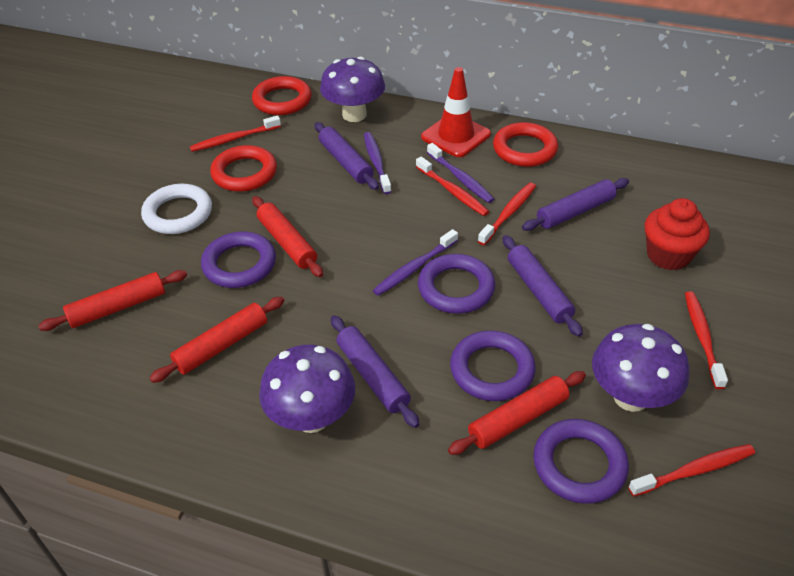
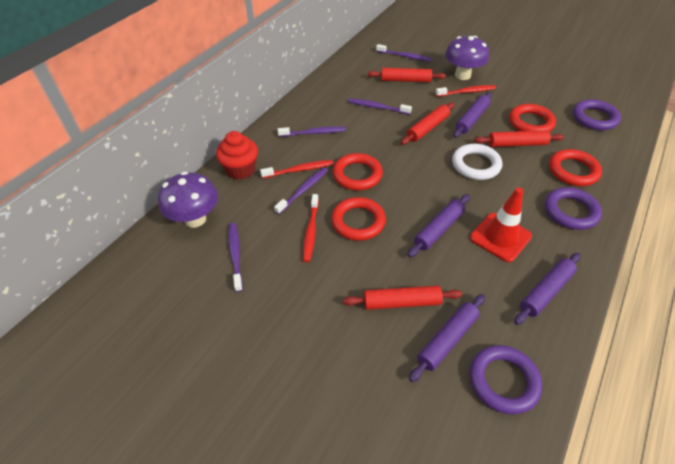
purple mushroom: 3 -> 2
purple ring: 4 -> 3
purple toothbrush: 3 -> 5
red ring: 3 -> 4
red toothbrush: 5 -> 3

